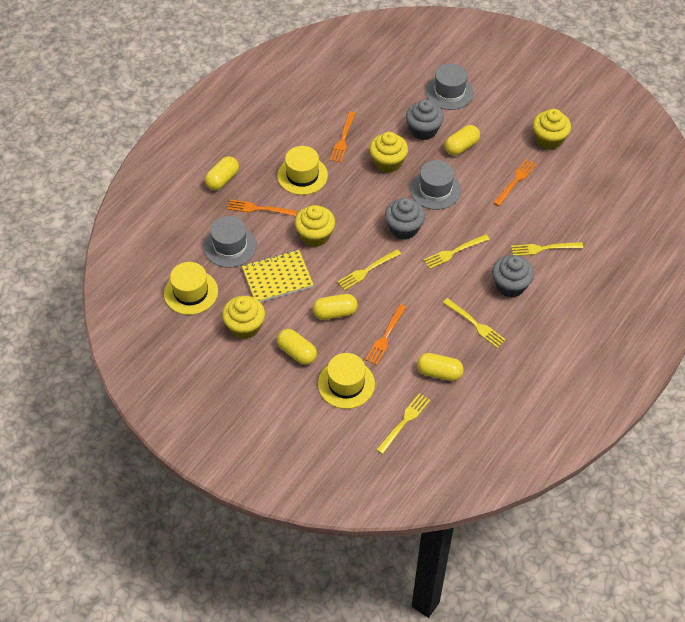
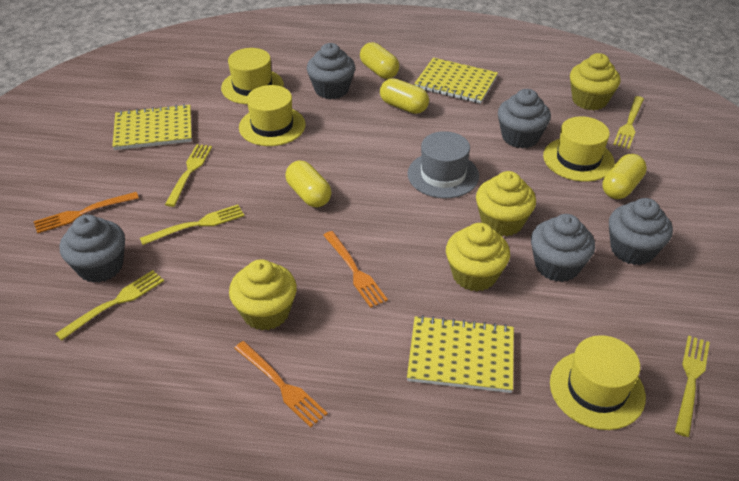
grey cupcake: 3 -> 5
grey hat: 3 -> 1
orange fork: 4 -> 3
yellow capsule: 5 -> 4
yellow hat: 3 -> 4
yellow notebook: 1 -> 3

